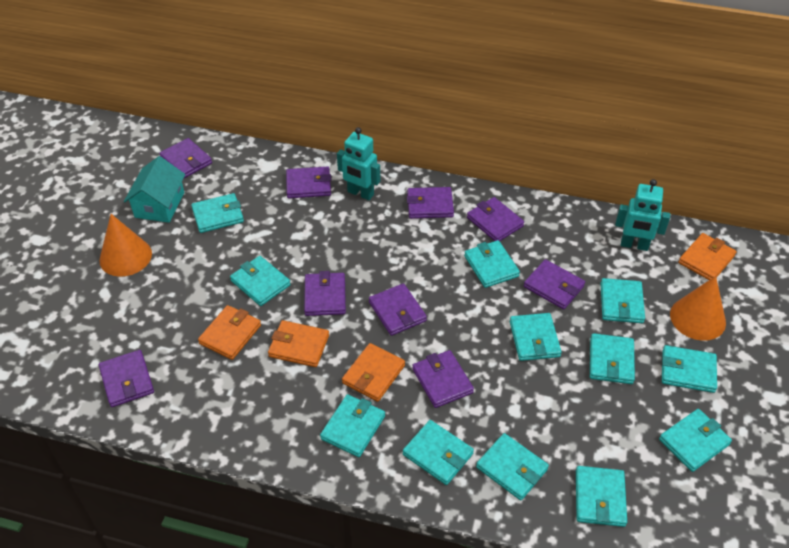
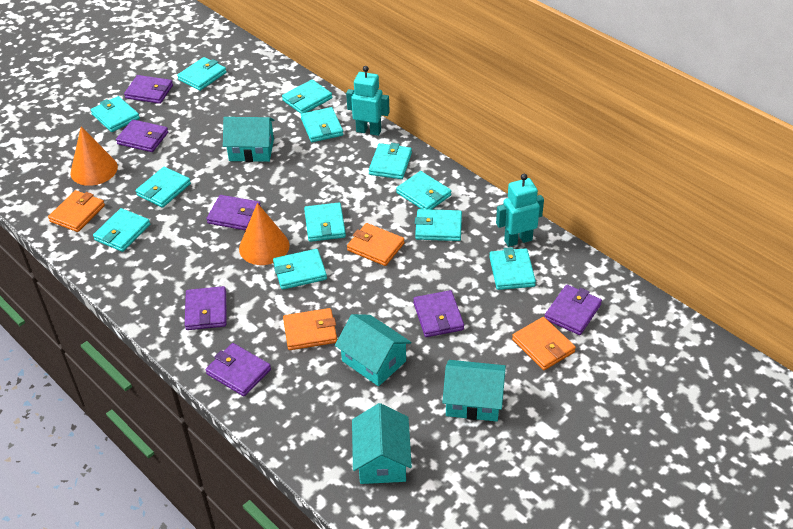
purple wallet: 9 -> 7
turquoise house: 1 -> 4

